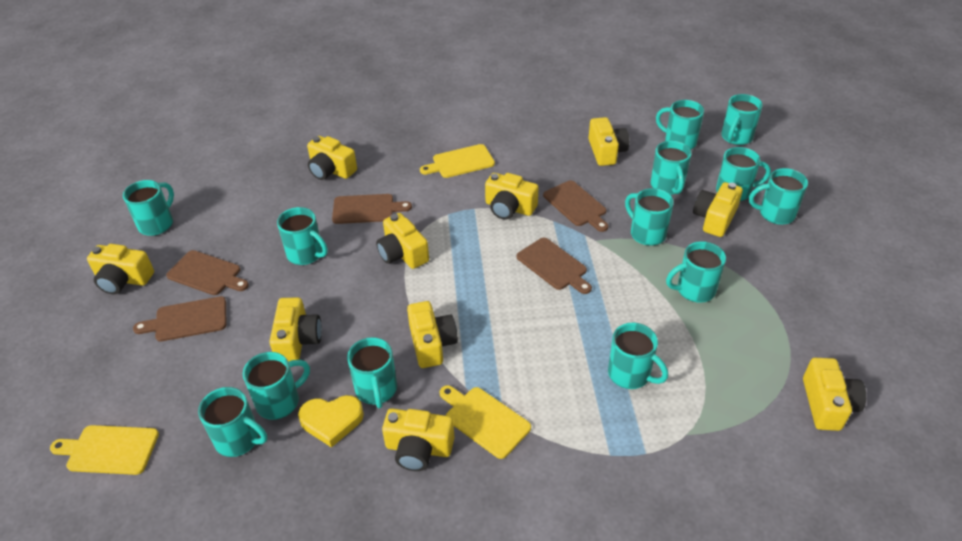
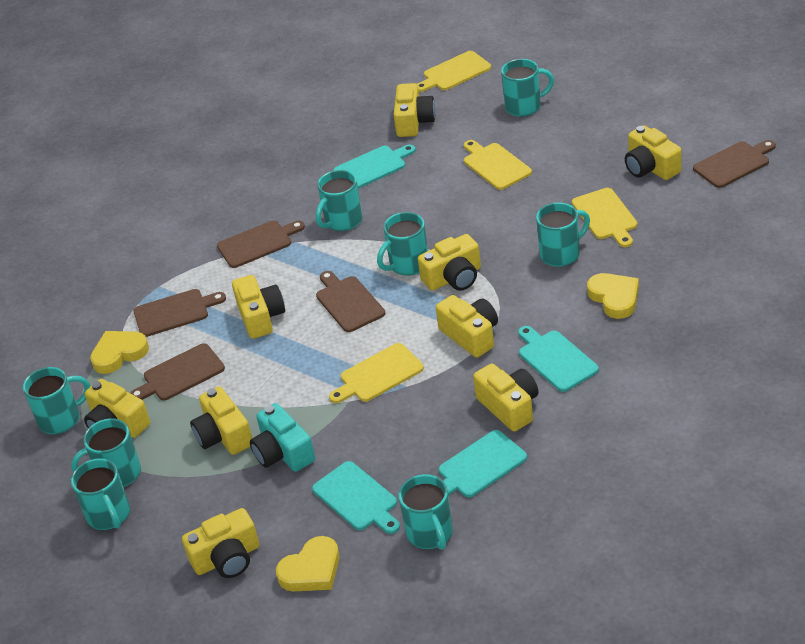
turquoise camera: 0 -> 1
turquoise cutting board: 0 -> 4
turquoise mug: 13 -> 8
yellow camera: 10 -> 9
yellow cutting board: 3 -> 4
yellow heart: 1 -> 3

